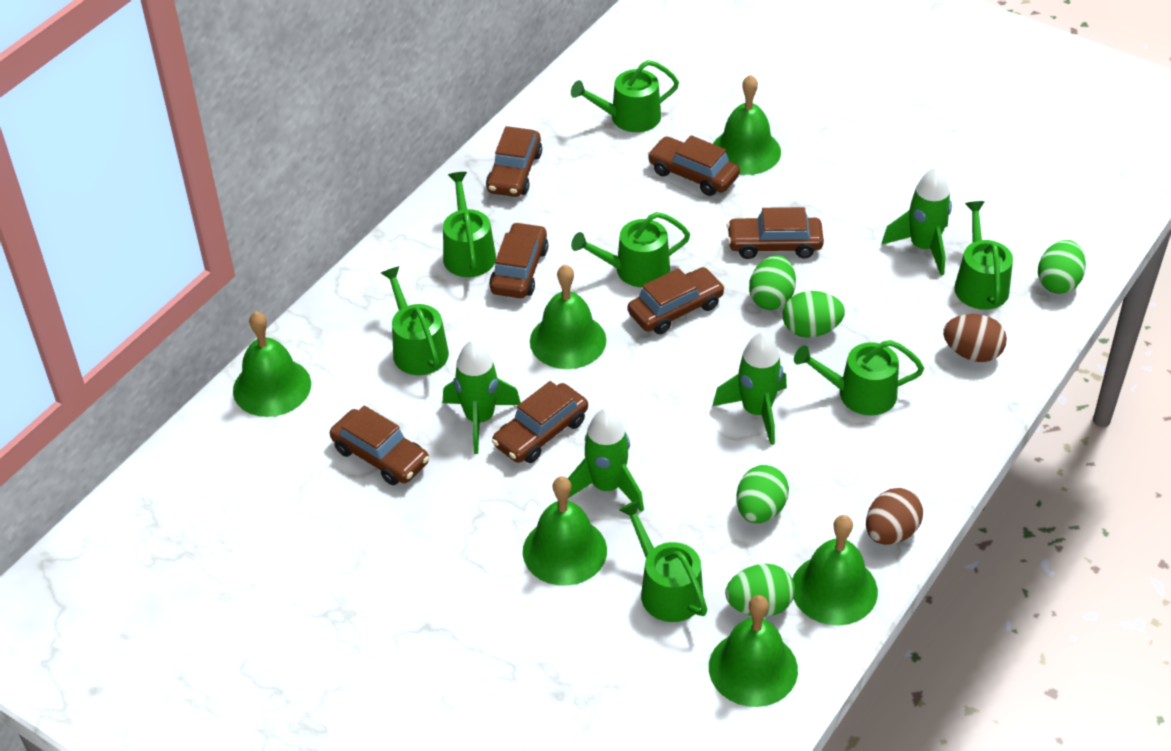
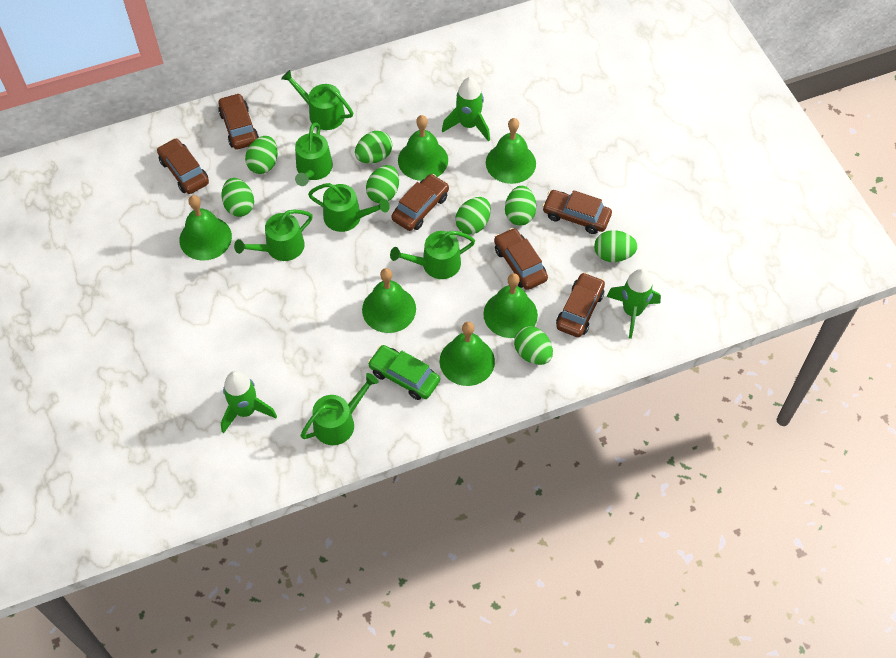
brown car: 7 -> 6
brown egg: 2 -> 0
green car: 0 -> 1
green egg: 5 -> 8
green rocket: 4 -> 3
green watering can: 7 -> 6

